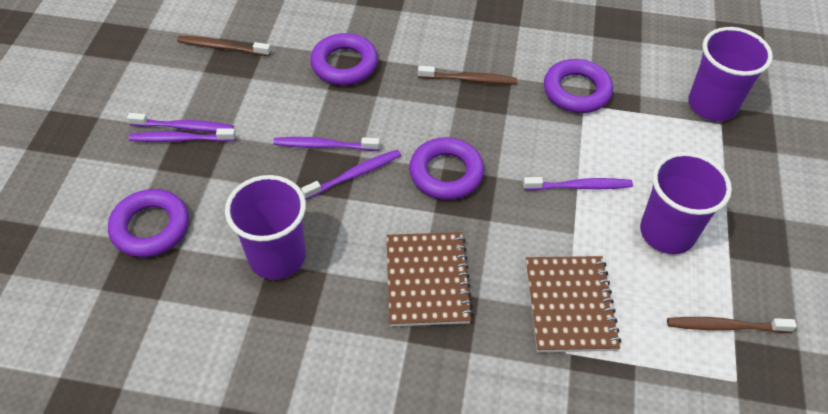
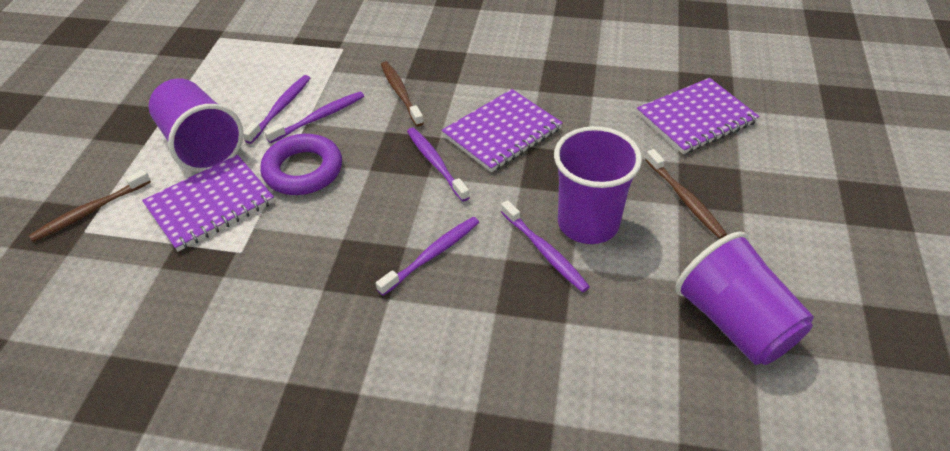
brown notebook: 2 -> 0
purple notebook: 0 -> 3
purple ring: 4 -> 1

